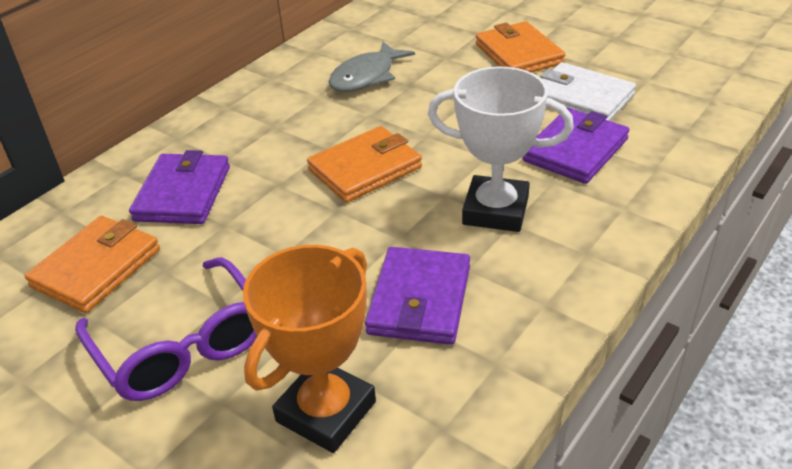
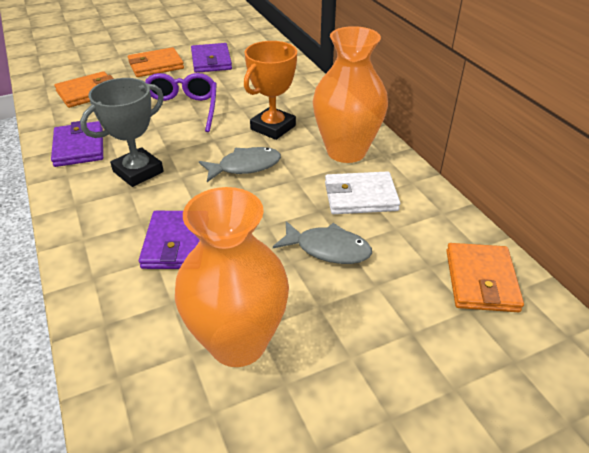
grey fish: 1 -> 2
grey trophy: 0 -> 1
orange vase: 0 -> 2
white trophy: 1 -> 0

